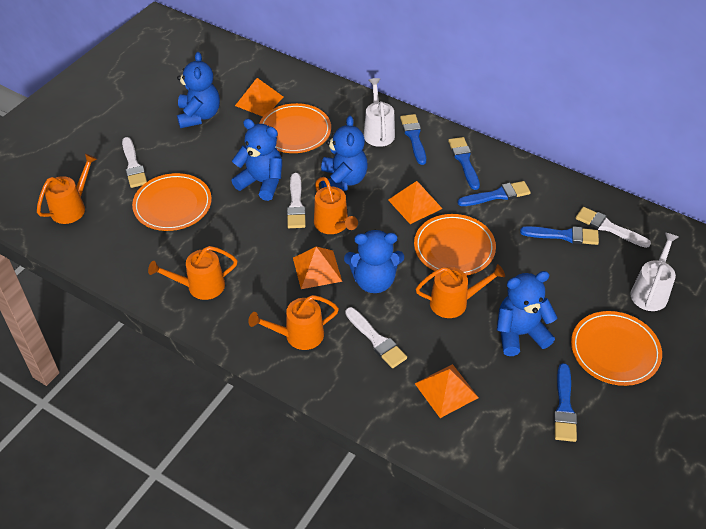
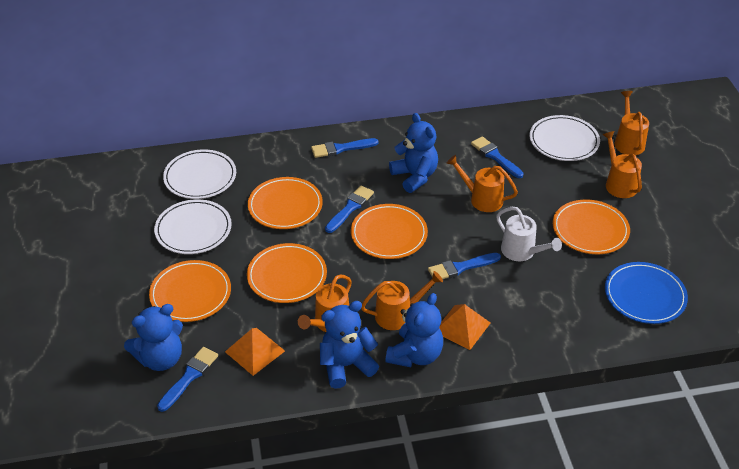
blue plate: 0 -> 1
blue teddy bear: 5 -> 4
orange plate: 4 -> 5
orange pyramid: 4 -> 2
white brush: 4 -> 0
white plate: 0 -> 3
white watering can: 2 -> 1

